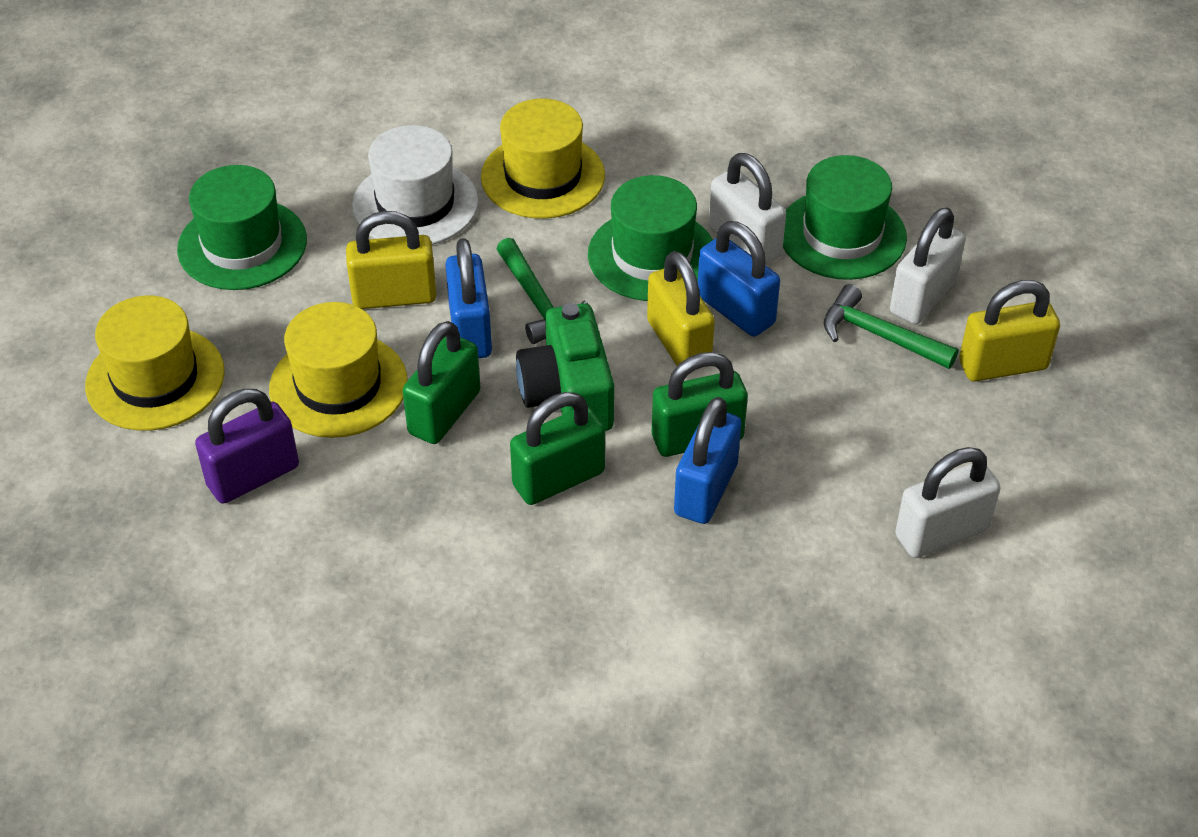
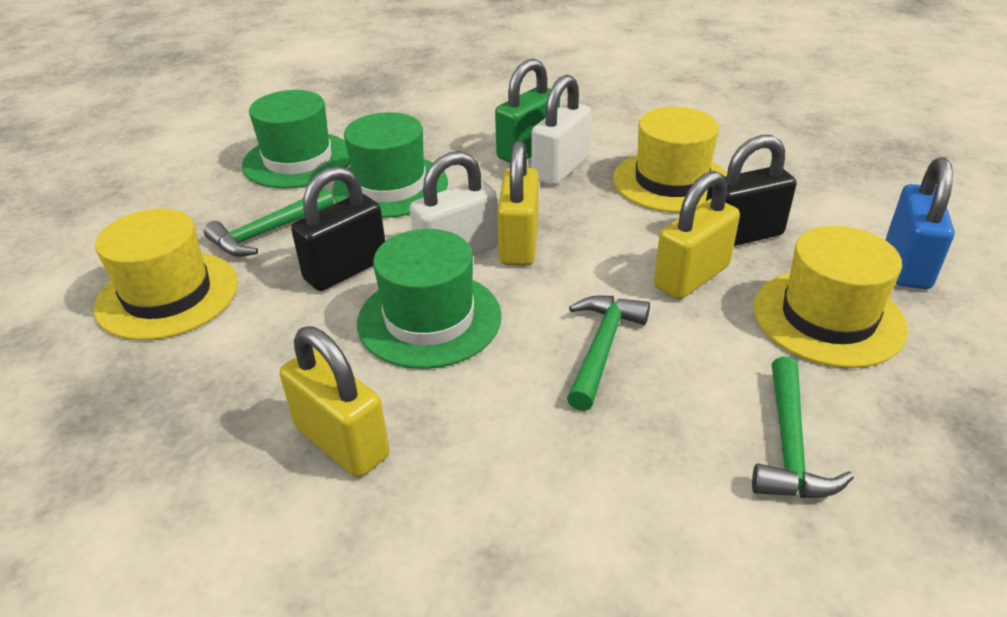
black padlock: 0 -> 2
blue padlock: 3 -> 1
green camera: 1 -> 0
green hammer: 2 -> 3
green padlock: 3 -> 1
purple padlock: 1 -> 0
white hat: 1 -> 0
white padlock: 3 -> 2

